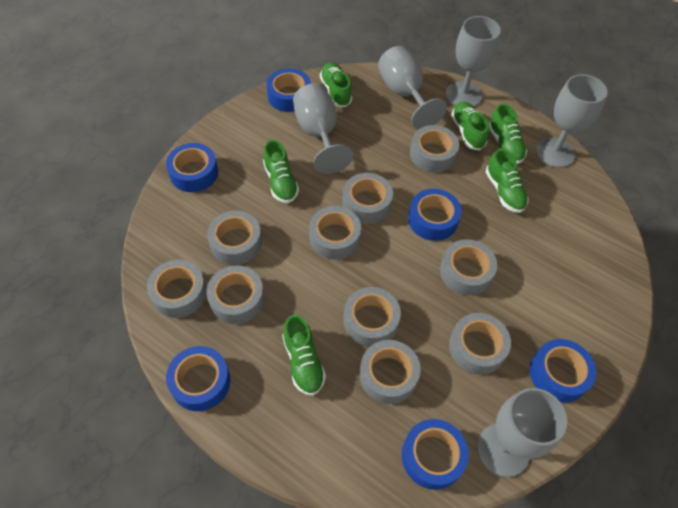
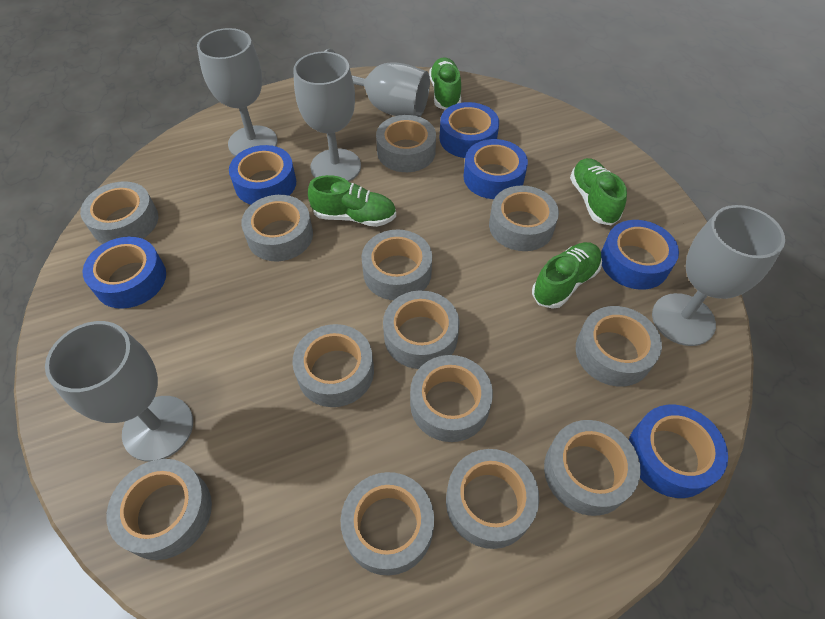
green shoe: 6 -> 4
grey tape: 10 -> 13

